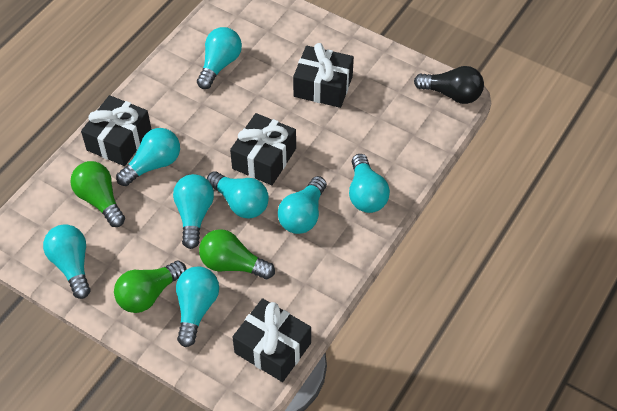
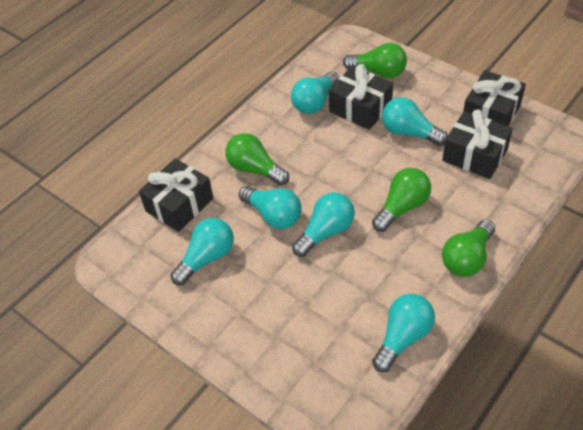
black light bulb: 1 -> 0
green light bulb: 3 -> 4
turquoise light bulb: 8 -> 6

